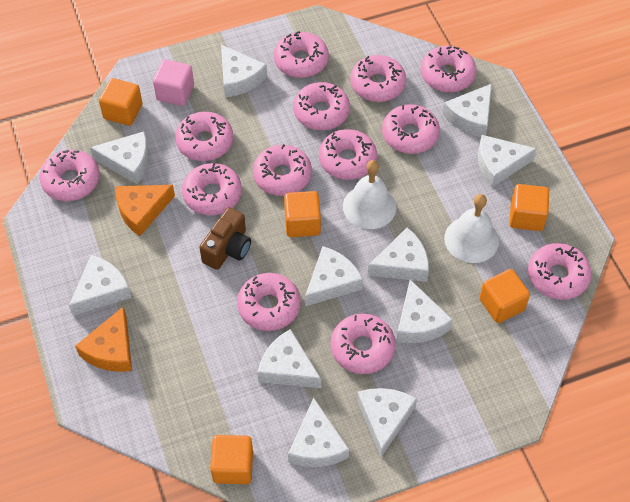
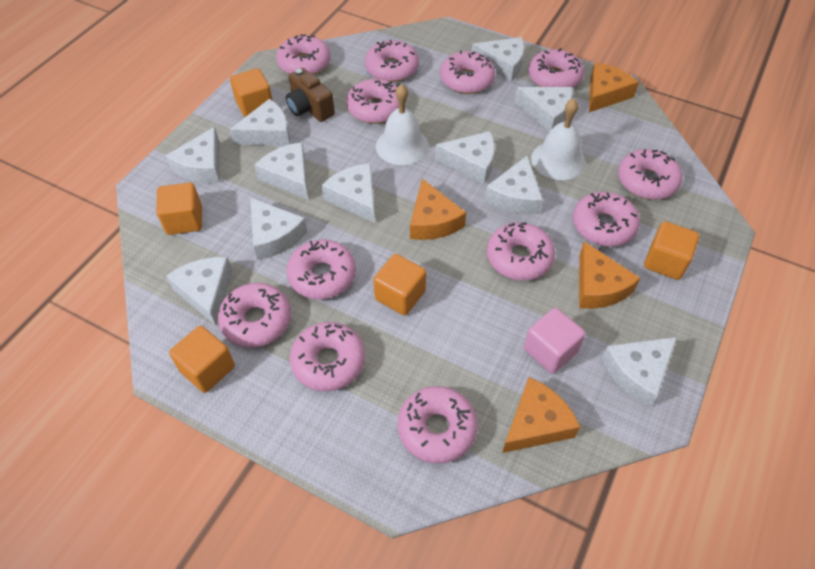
orange cheese: 2 -> 4
pink donut: 13 -> 12

